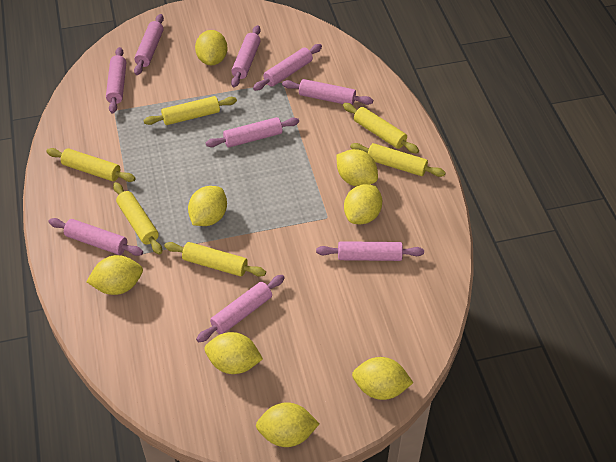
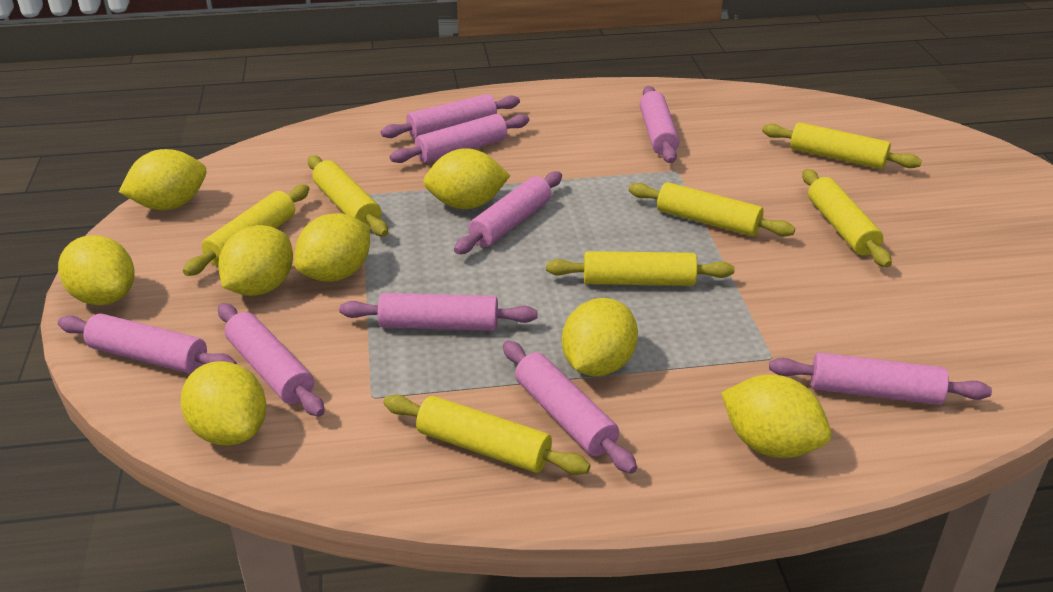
yellow rolling pin: 6 -> 7

